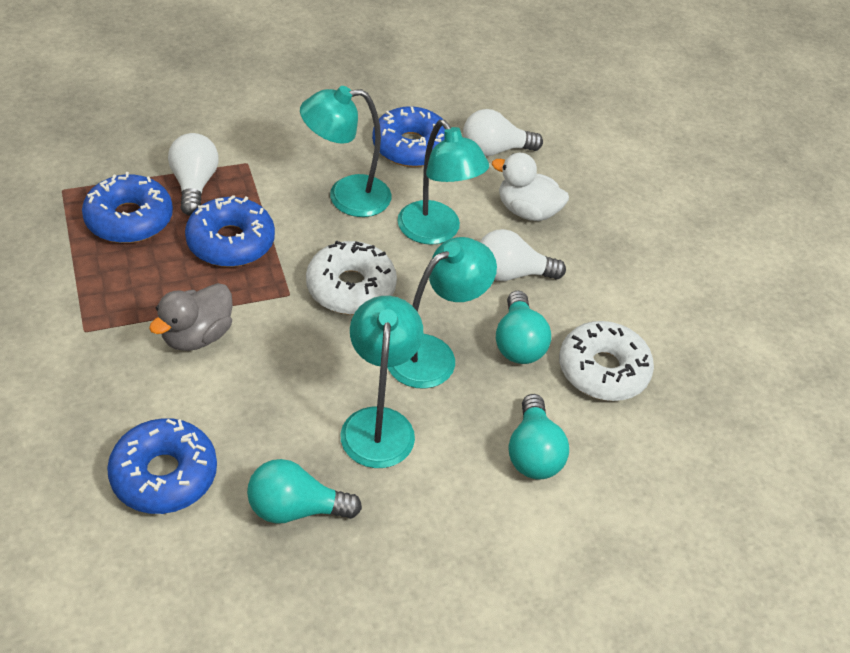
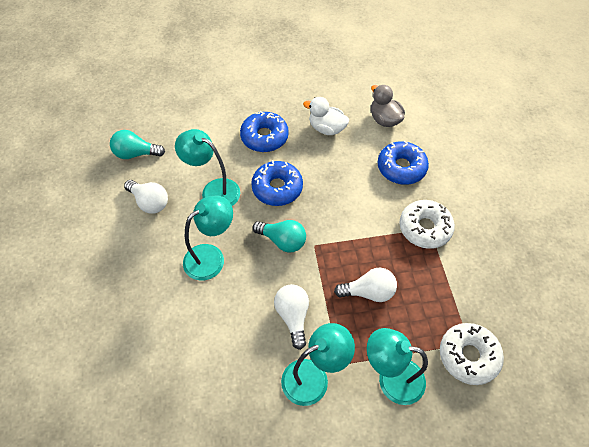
blue donut: 4 -> 3
turquoise light bulb: 3 -> 2

